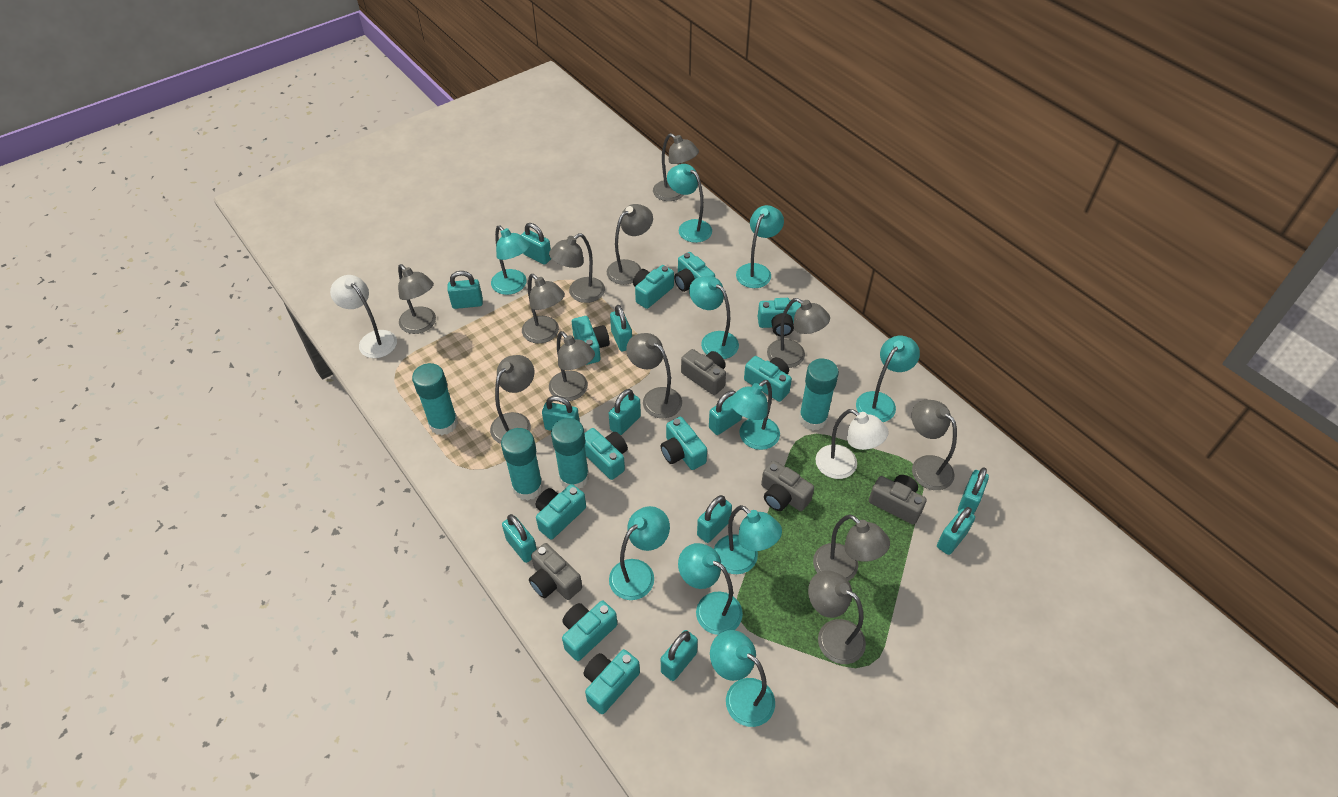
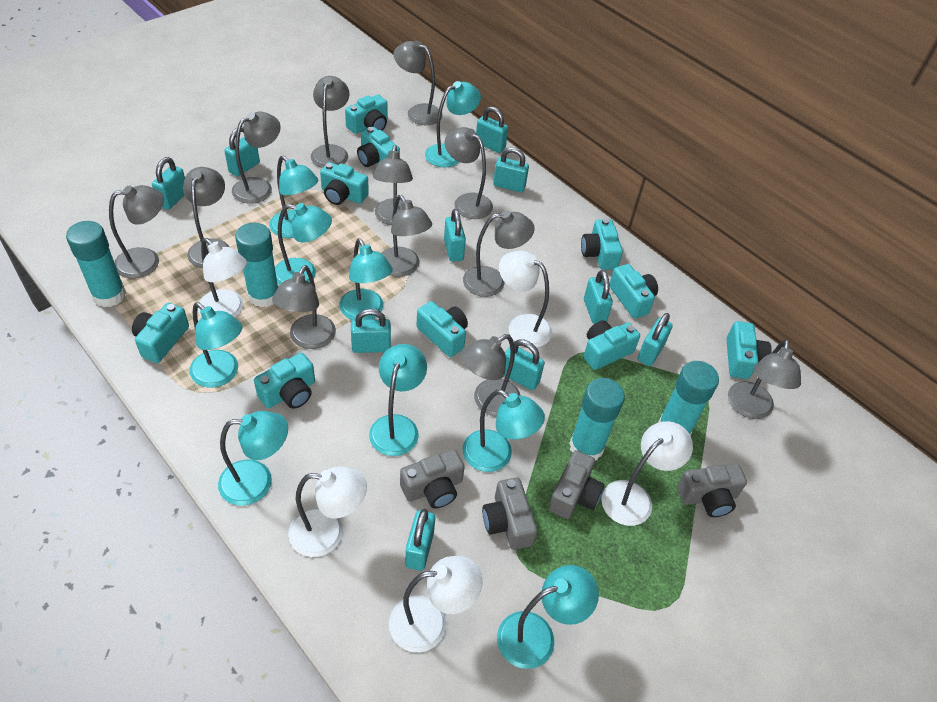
turquoise lamp: 10 -> 9
turquoise padlock: 11 -> 10
white lamp: 2 -> 5

